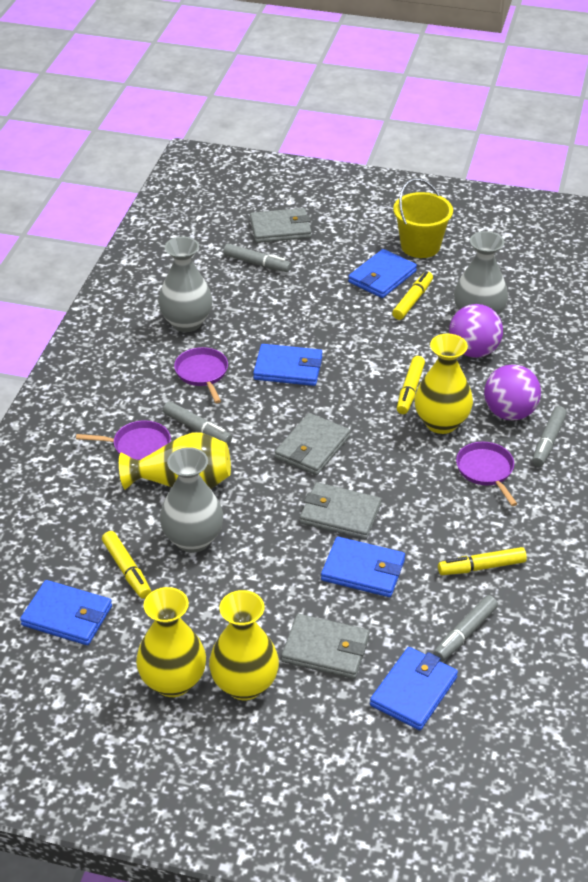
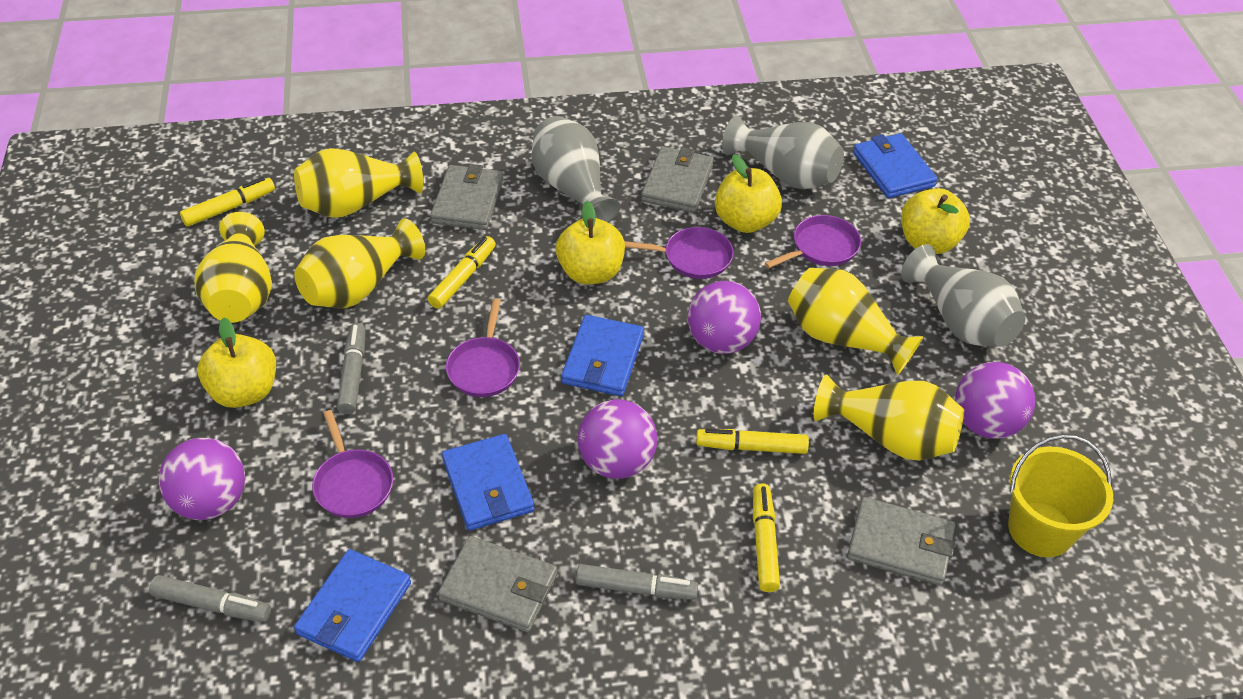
blue wallet: 5 -> 4
grey marker: 4 -> 3
purple ball: 2 -> 4
purple pan: 3 -> 4
yellow apple: 0 -> 4
yellow vase: 4 -> 5

